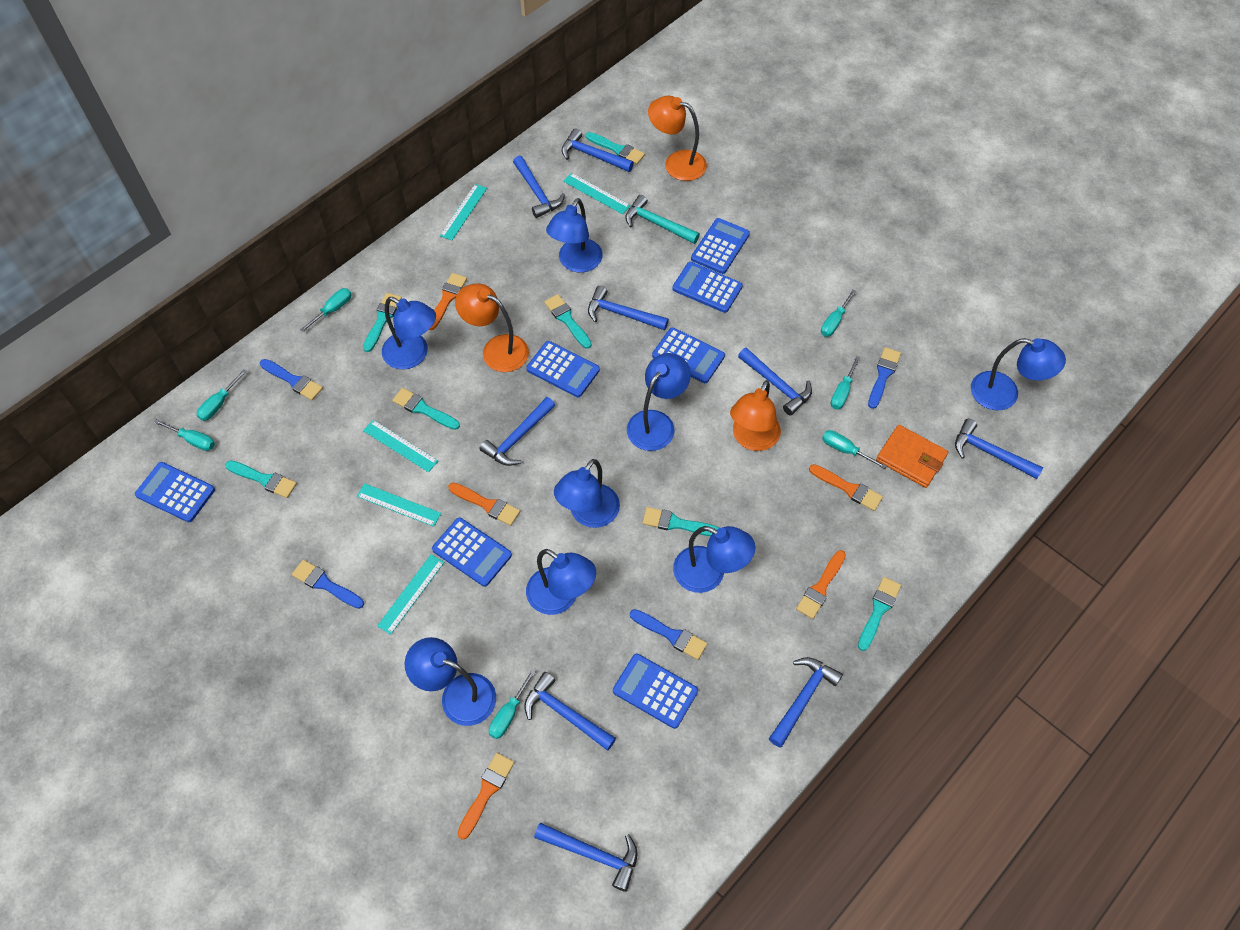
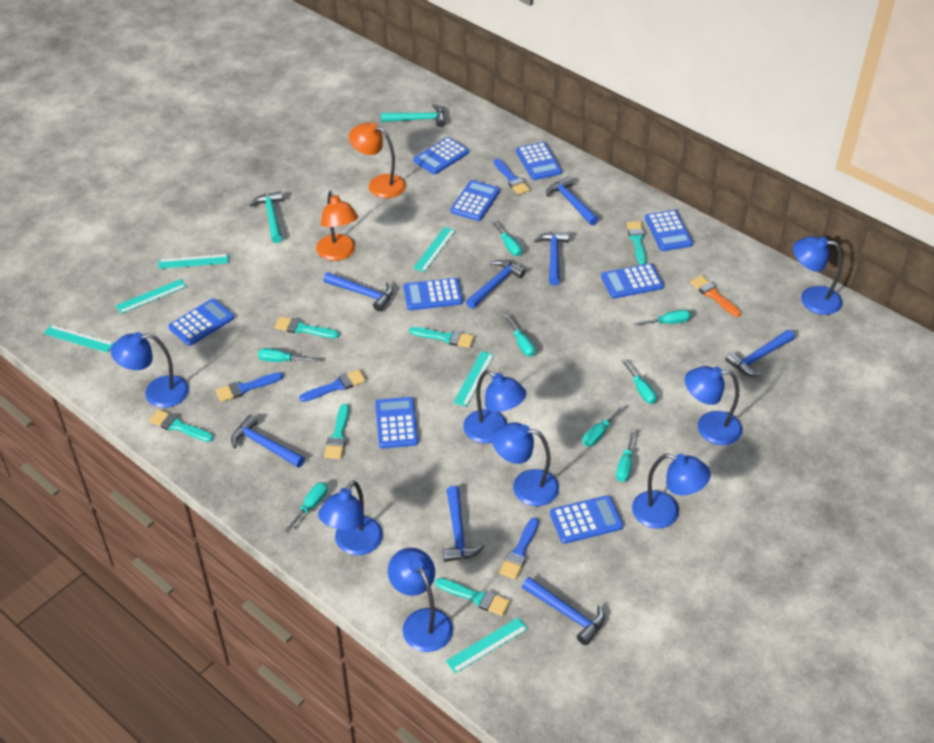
blue calculator: 7 -> 9
blue hammer: 9 -> 8
orange brush: 5 -> 1
orange lamp: 3 -> 2
orange wallet: 1 -> 0
turquoise brush: 7 -> 6
turquoise hammer: 1 -> 2
turquoise ruler: 5 -> 6
turquoise screwdriver: 7 -> 8

